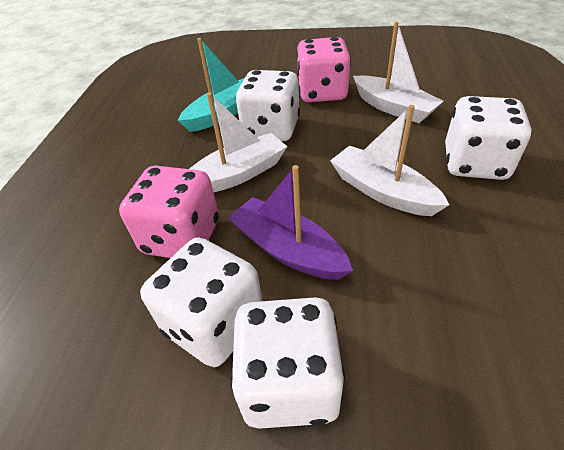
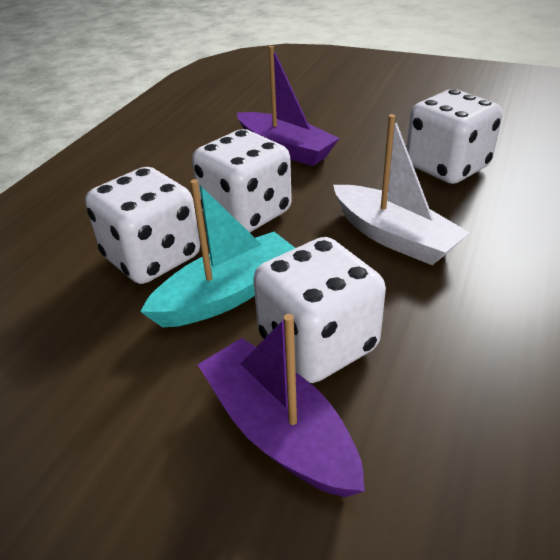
pink dice: 2 -> 0
purple boat: 1 -> 2
white boat: 3 -> 1

